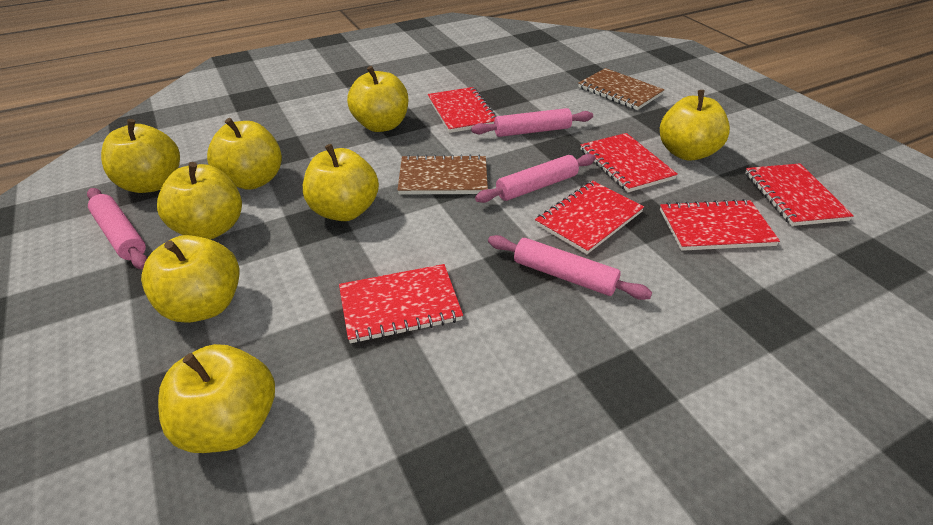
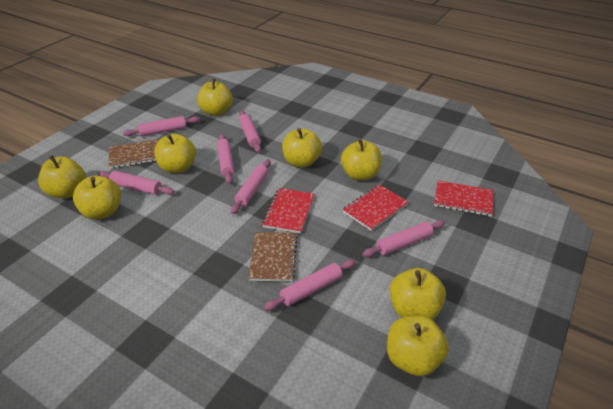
pink rolling pin: 4 -> 7
red notebook: 6 -> 3

